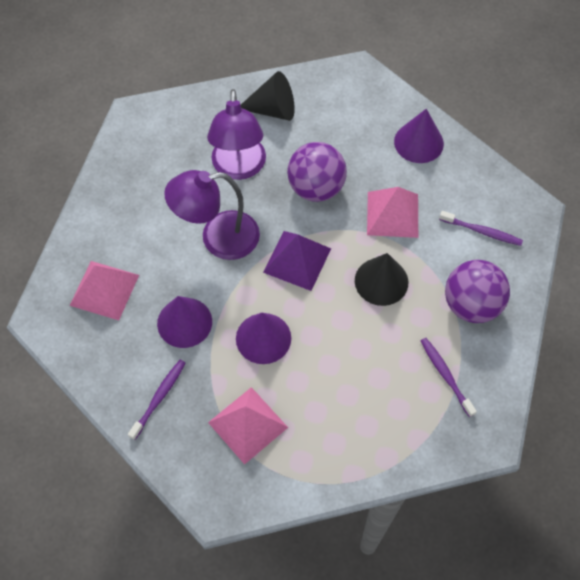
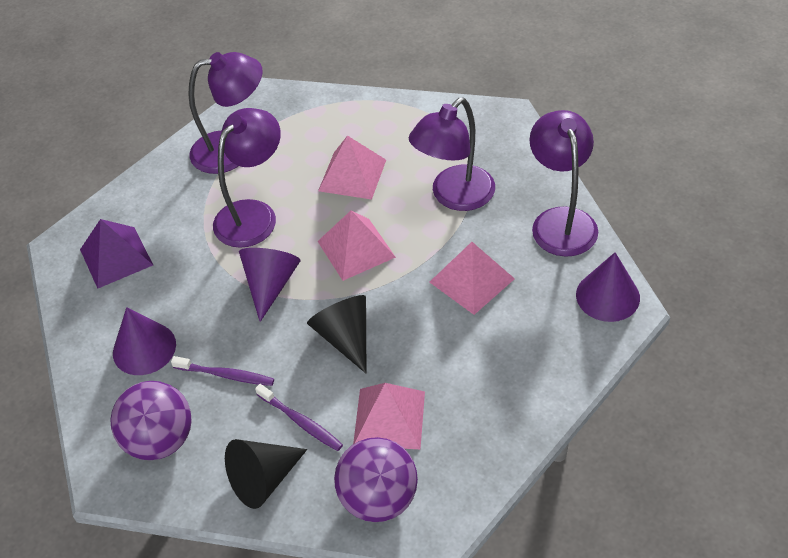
pink pyramid: 3 -> 4
purple lamp: 2 -> 4
purple toothbrush: 3 -> 2

